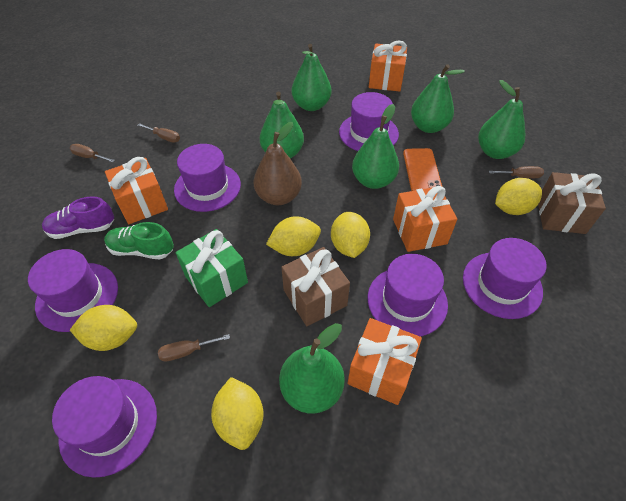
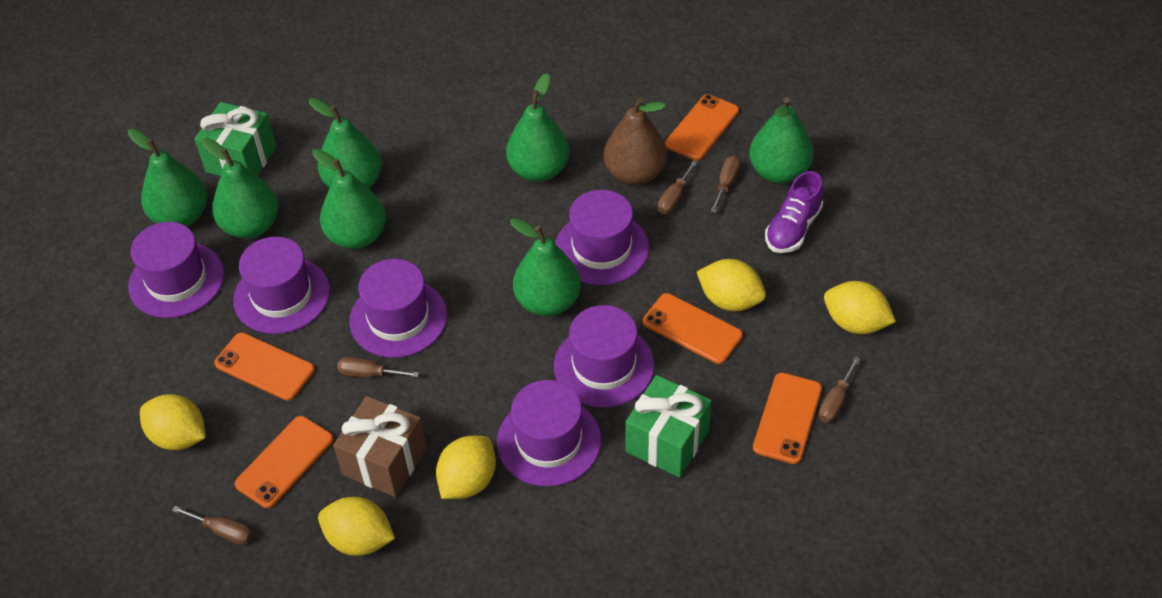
brown gift: 2 -> 1
brown screwdriver: 4 -> 5
green gift: 1 -> 2
green pear: 6 -> 7
green shoe: 1 -> 0
orange gift: 4 -> 0
orange phone: 1 -> 5

